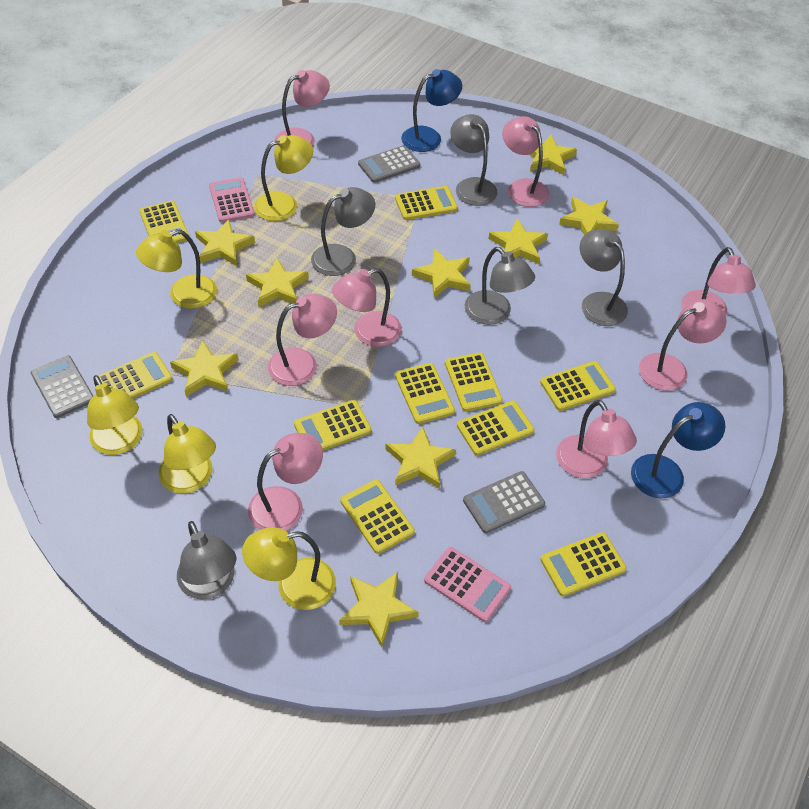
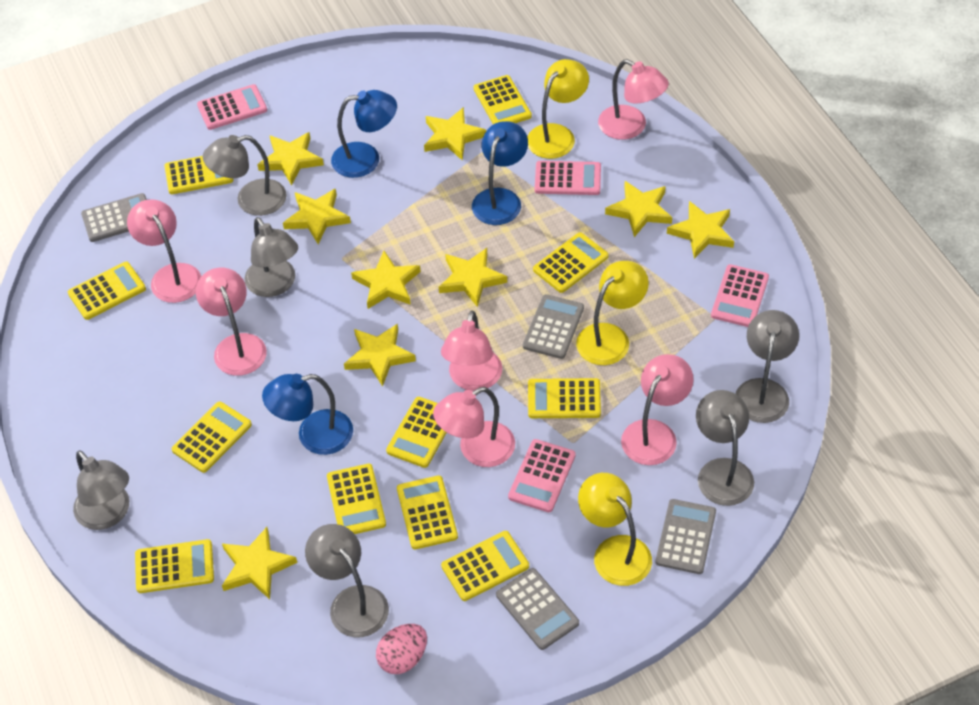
blue lamp: 2 -> 3
grey calculator: 3 -> 4
grey lamp: 5 -> 6
pink calculator: 2 -> 4
pink egg: 0 -> 1
pink lamp: 8 -> 6
yellow calculator: 10 -> 11
yellow lamp: 5 -> 3

